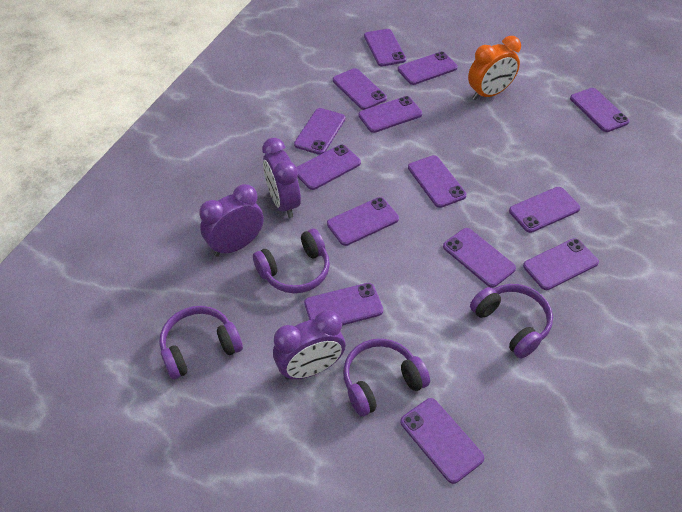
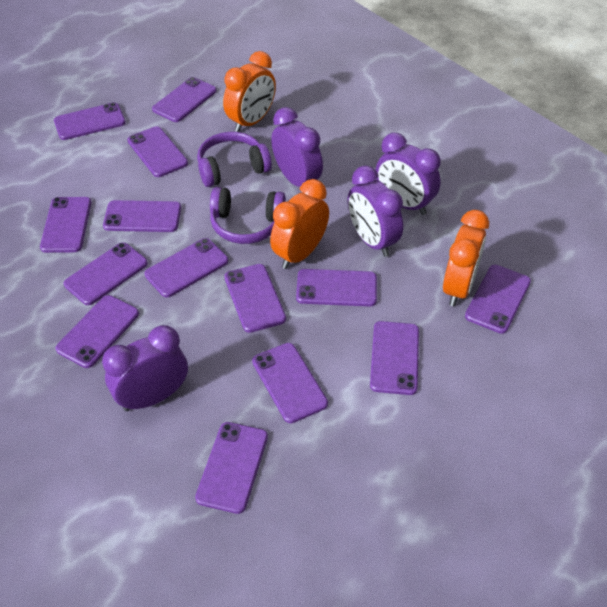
orange clock: 1 -> 3
purple clock: 3 -> 4
purple headphones: 4 -> 2

